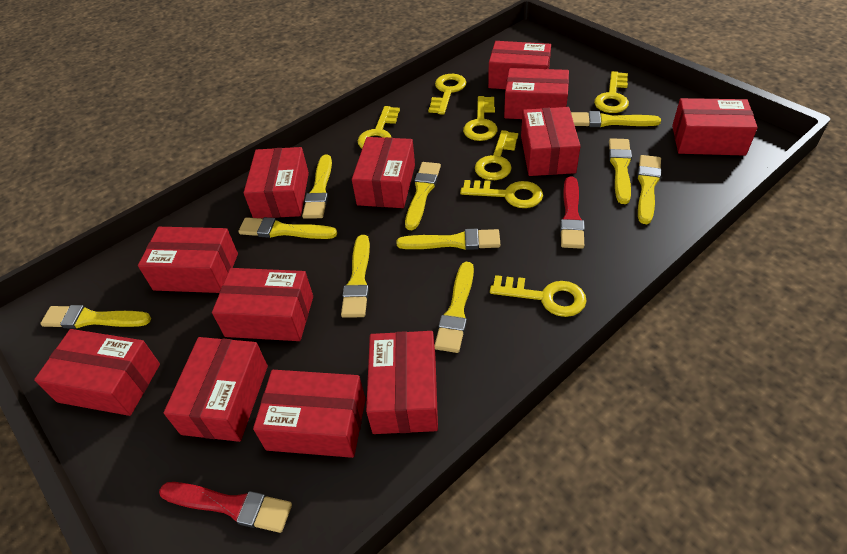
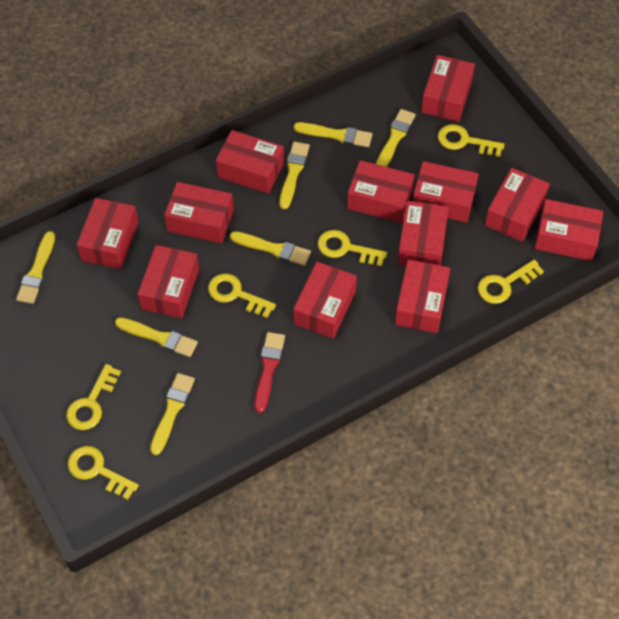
red brush: 2 -> 1
yellow brush: 10 -> 7
yellow key: 7 -> 6

